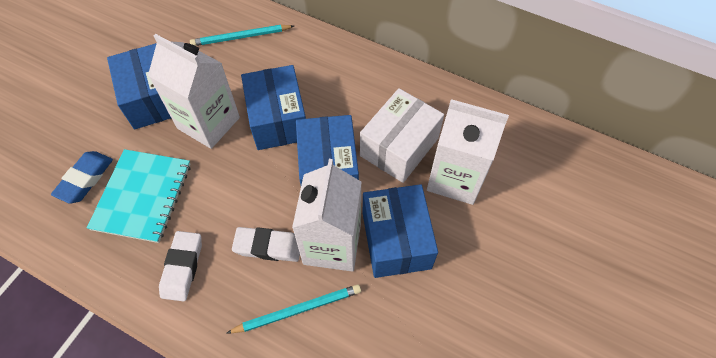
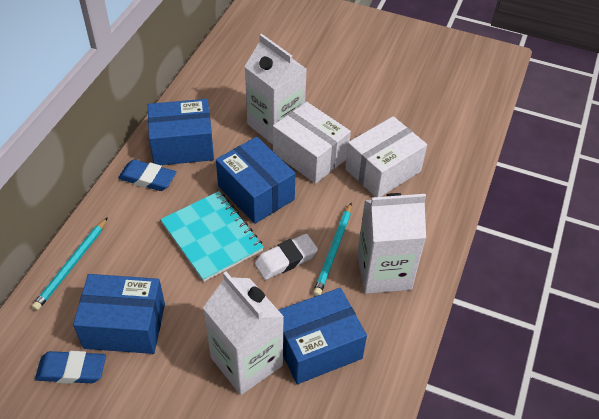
blue eraser: 1 -> 2
white box: 1 -> 2
white eraser: 2 -> 1

